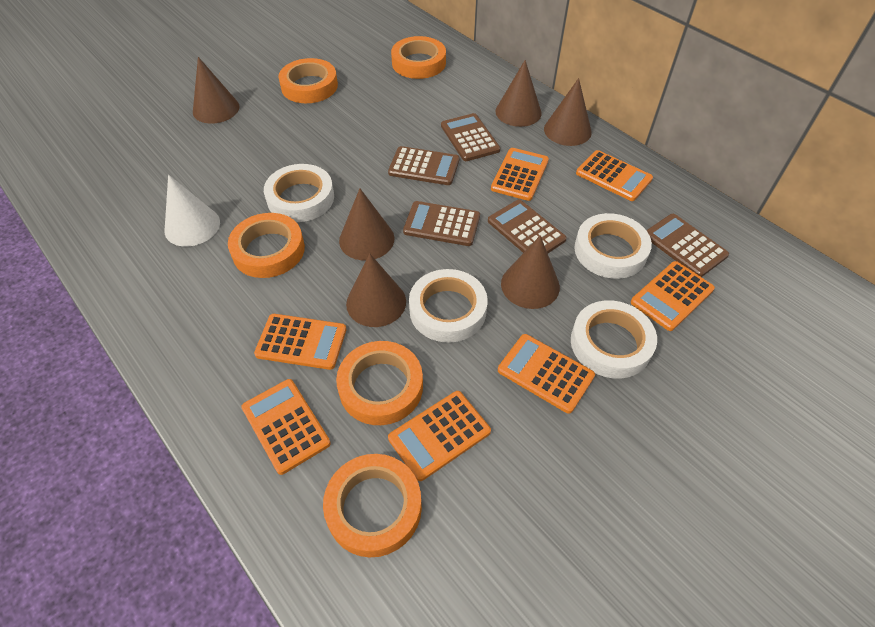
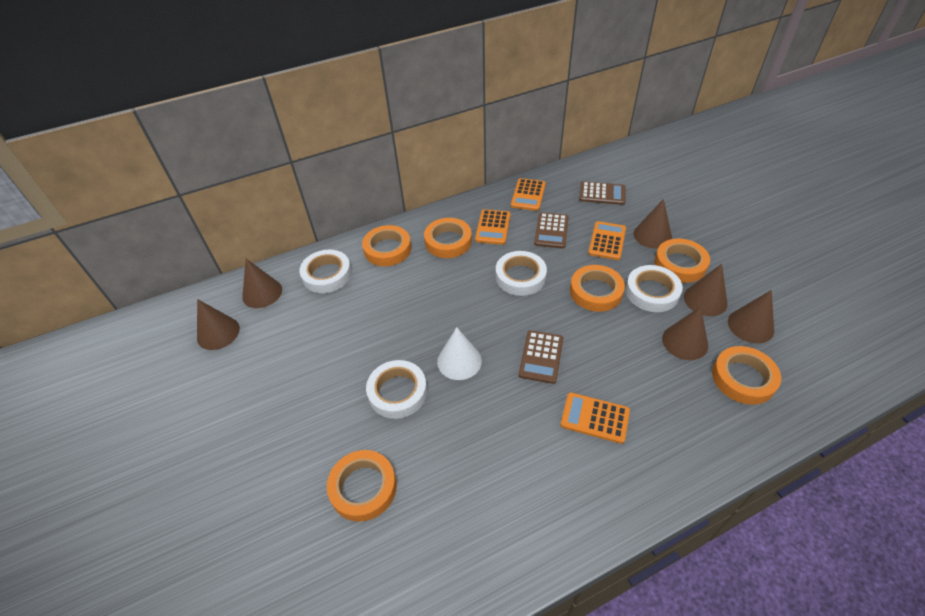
brown calculator: 5 -> 3
orange calculator: 7 -> 4
orange tape: 5 -> 6

